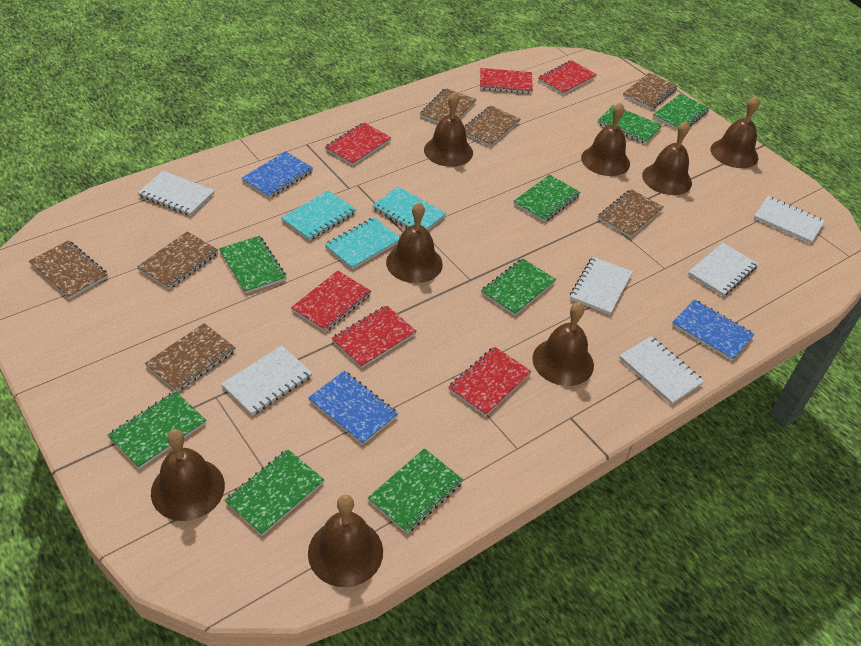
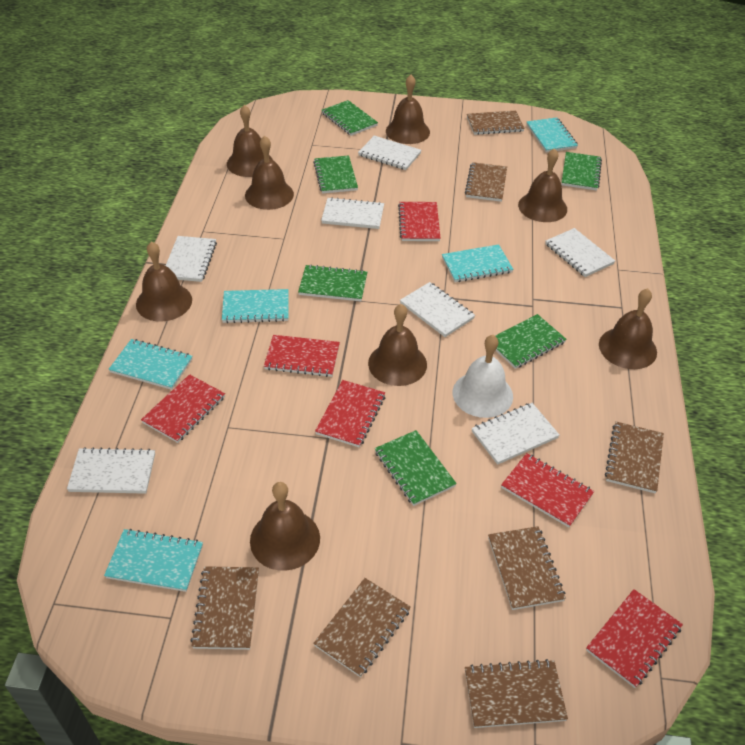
blue notebook: 3 -> 0
green notebook: 8 -> 6
turquoise notebook: 3 -> 5
white bell: 0 -> 1
white notebook: 6 -> 7

